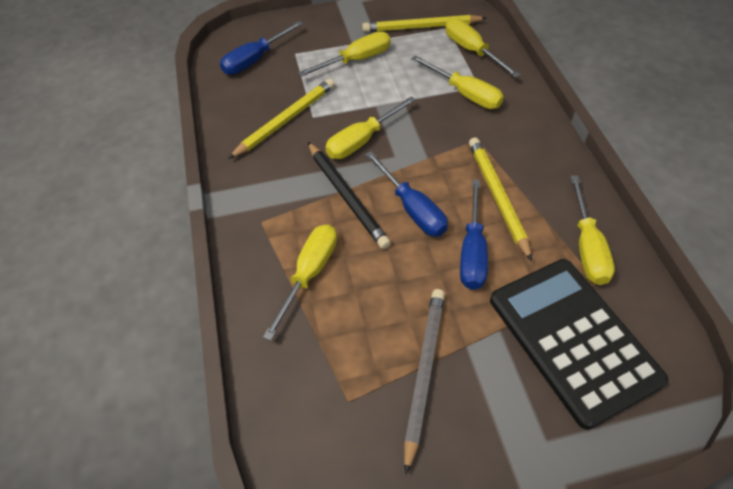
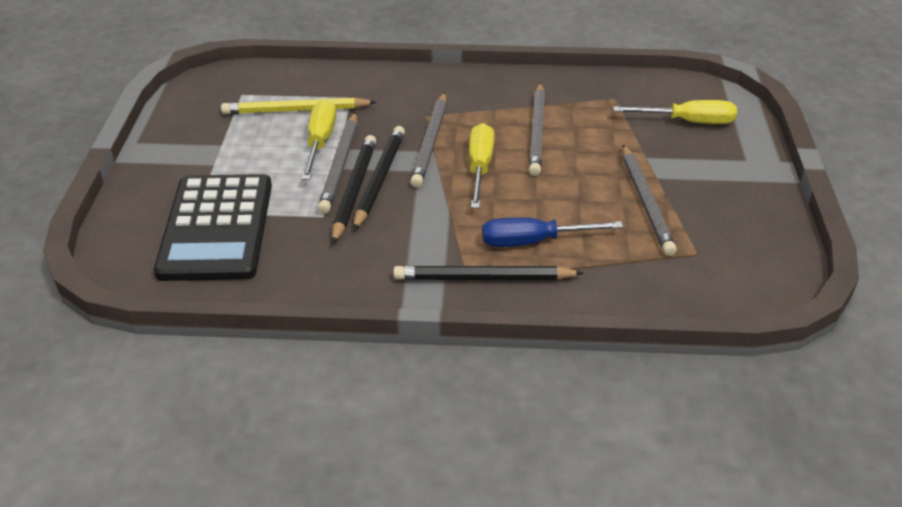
black pencil: 1 -> 3
blue screwdriver: 3 -> 1
grey pencil: 1 -> 4
yellow pencil: 3 -> 1
yellow screwdriver: 6 -> 3

